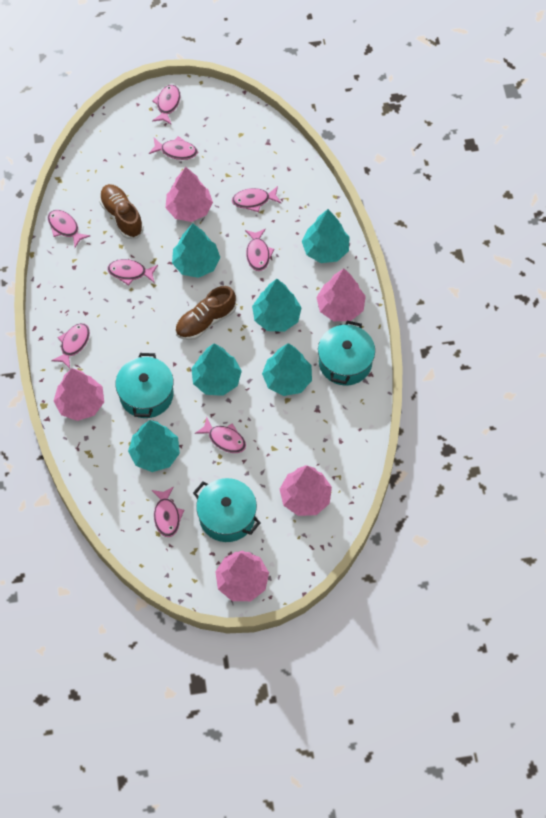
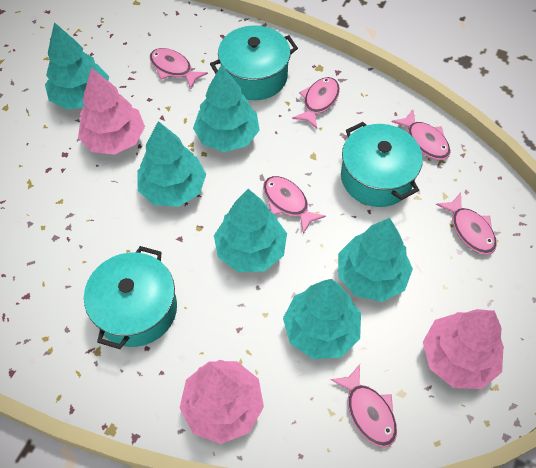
brown shoe: 2 -> 0
pink fish: 9 -> 6
pink tree: 5 -> 3

